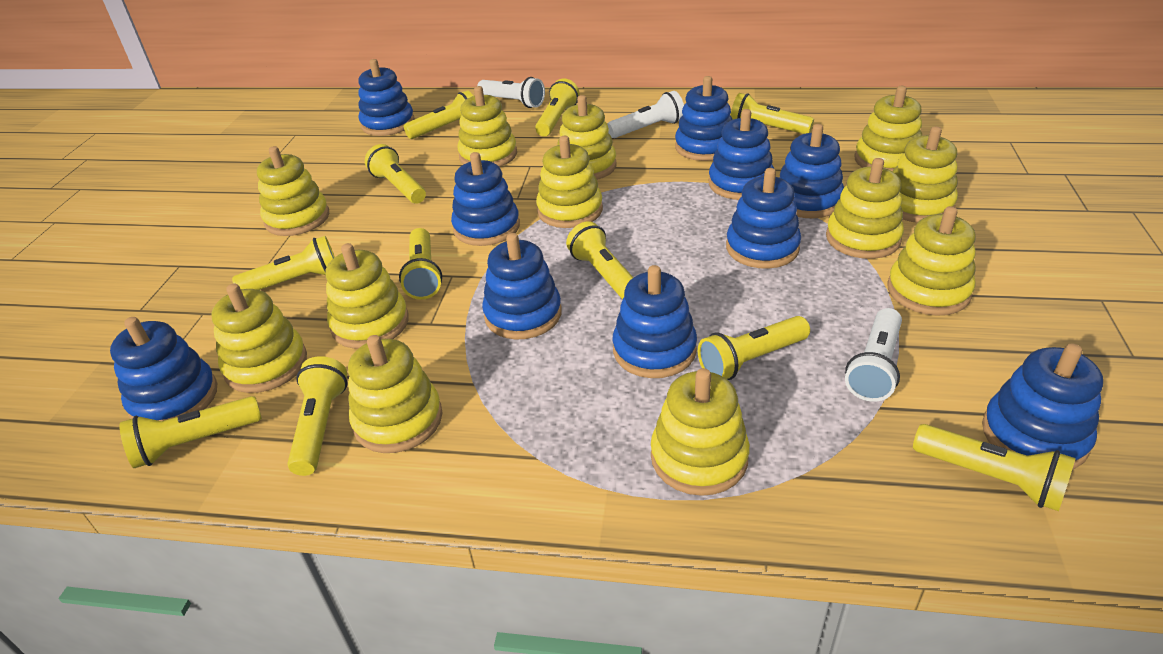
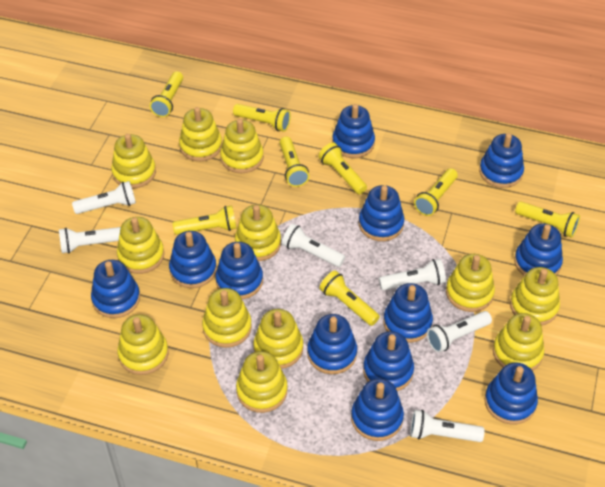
blue stacking toy: 10 -> 12
white flashlight: 3 -> 6
yellow flashlight: 11 -> 8

